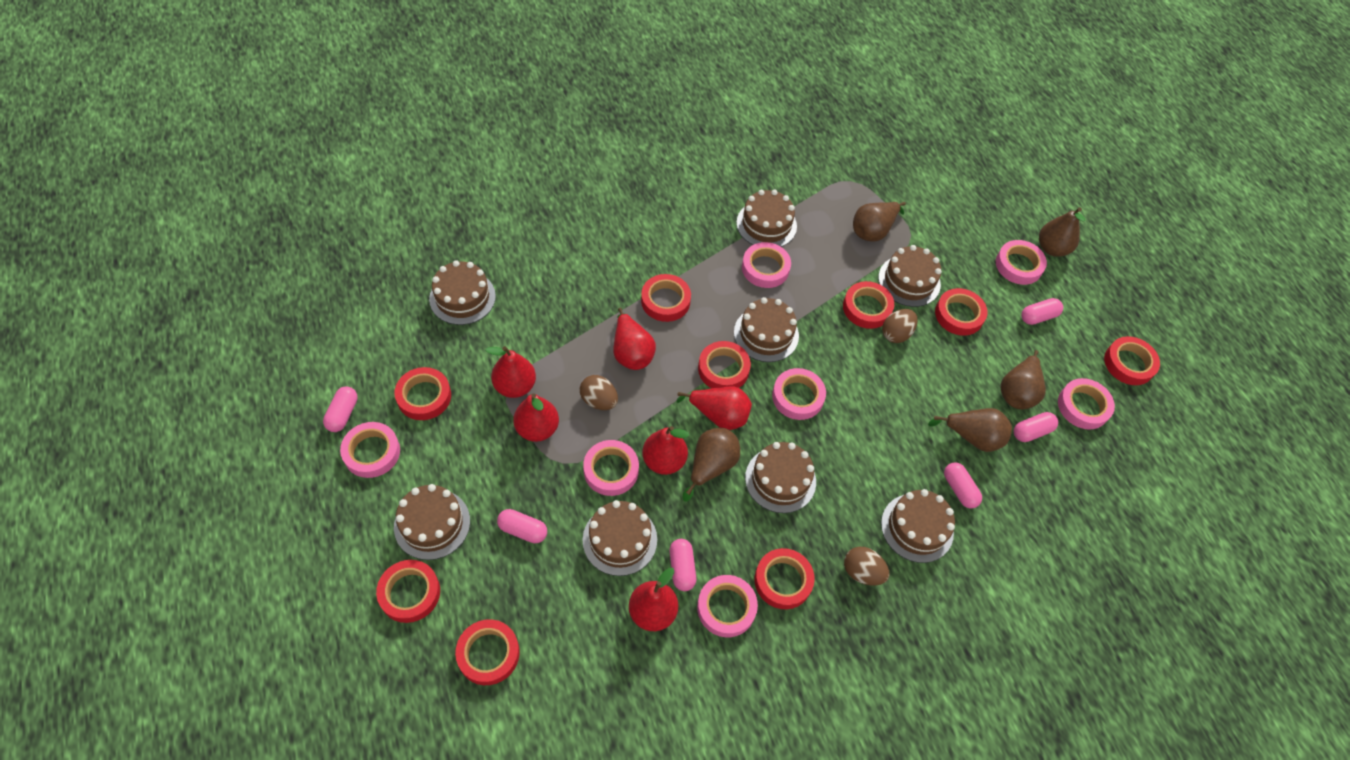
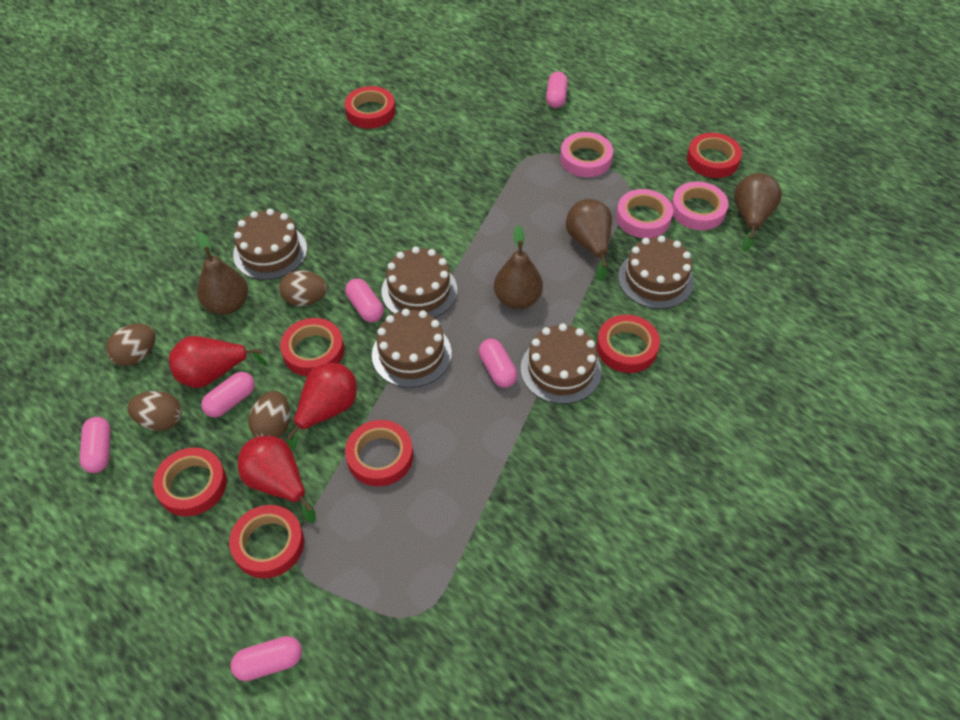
brown cake: 8 -> 5
brown egg: 3 -> 4
brown pear: 5 -> 4
pink tape: 7 -> 3
red pear: 6 -> 3
red tape: 9 -> 7

